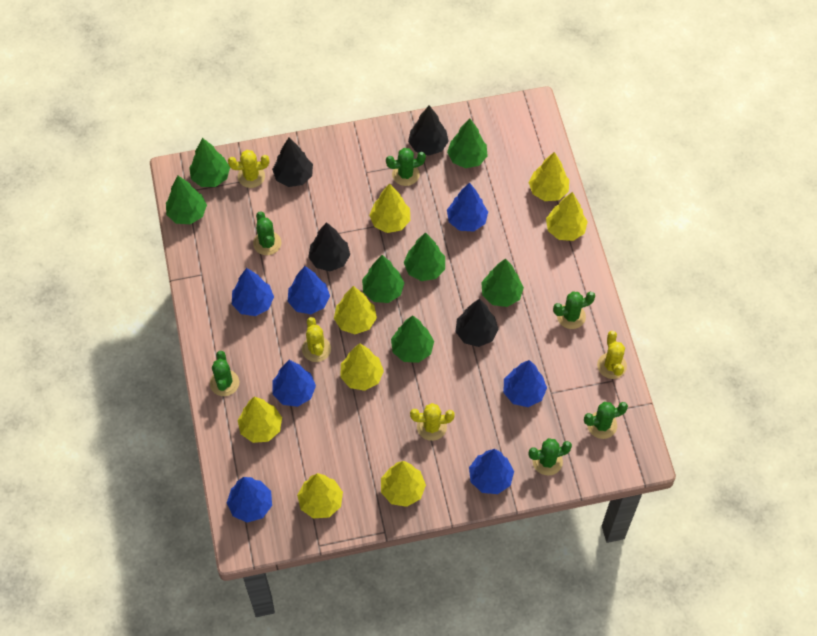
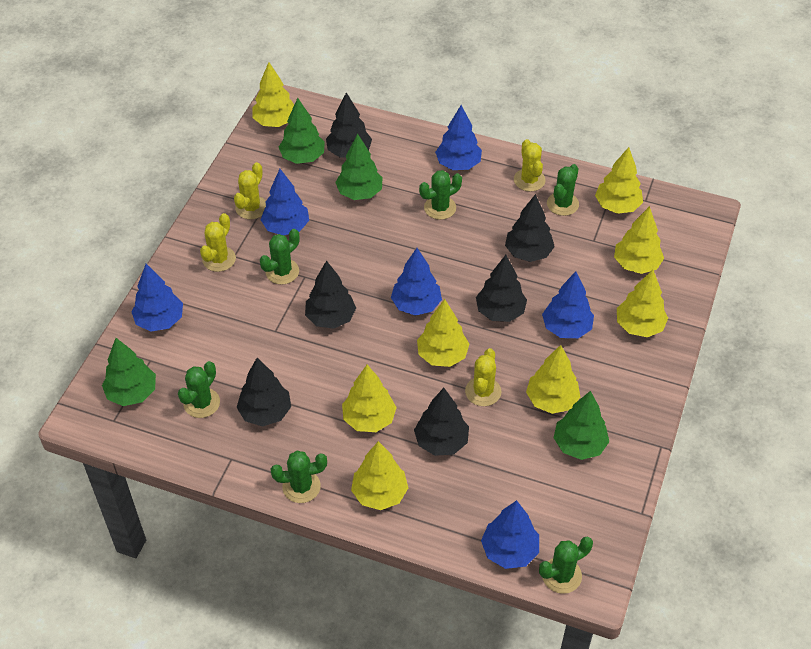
black tree: 4 -> 6
blue tree: 7 -> 6
green tree: 7 -> 4

